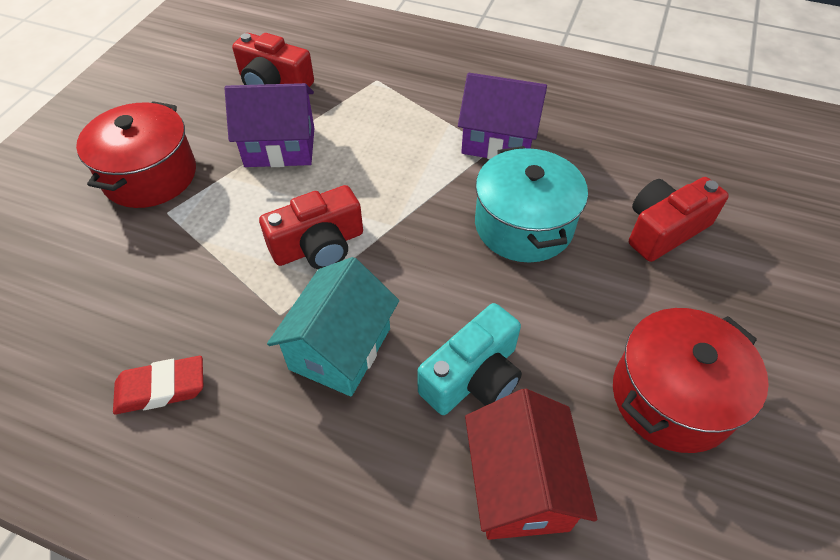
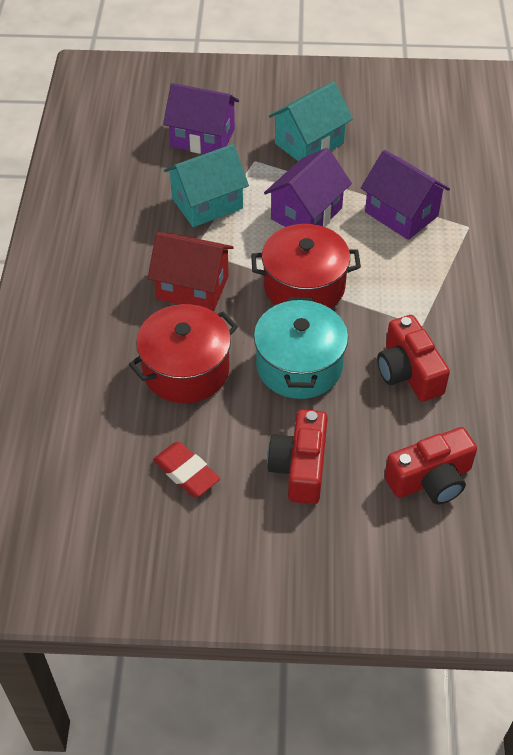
purple house: 2 -> 3
turquoise camera: 1 -> 0
turquoise house: 1 -> 2

